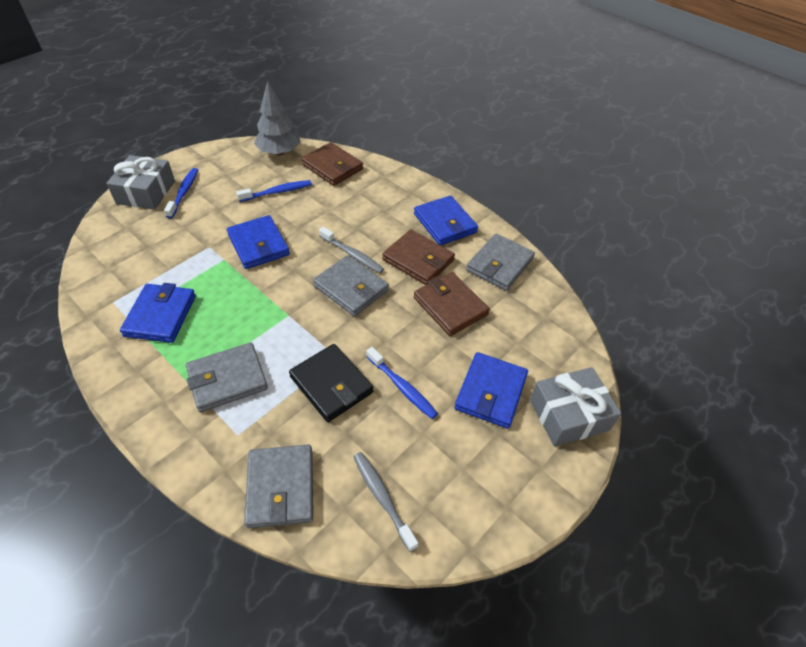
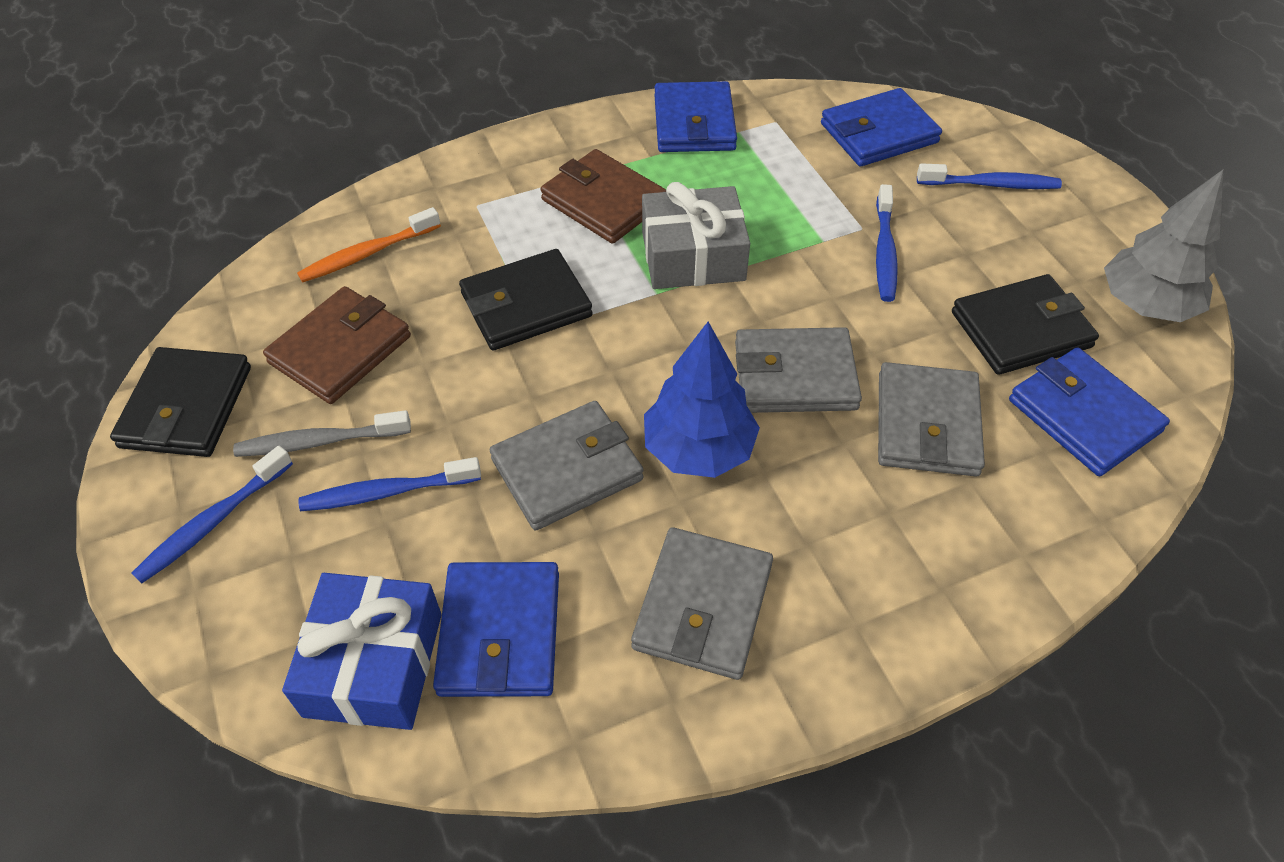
black wallet: 1 -> 3
blue gift: 0 -> 1
blue toothbrush: 3 -> 4
blue tree: 0 -> 1
brown wallet: 3 -> 2
grey gift: 2 -> 1
grey toothbrush: 2 -> 1
orange toothbrush: 0 -> 1

